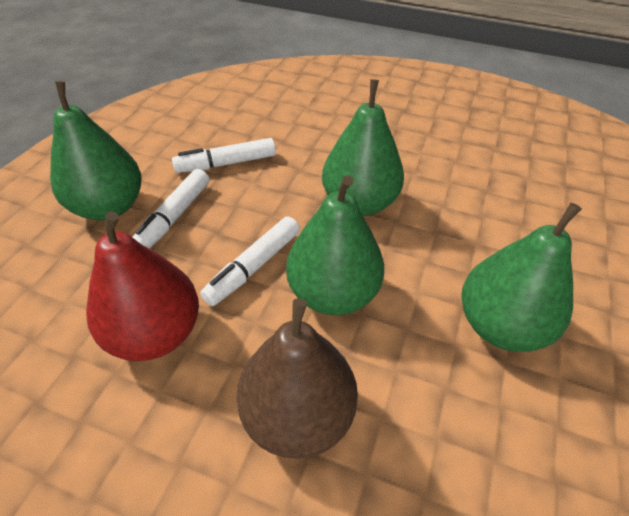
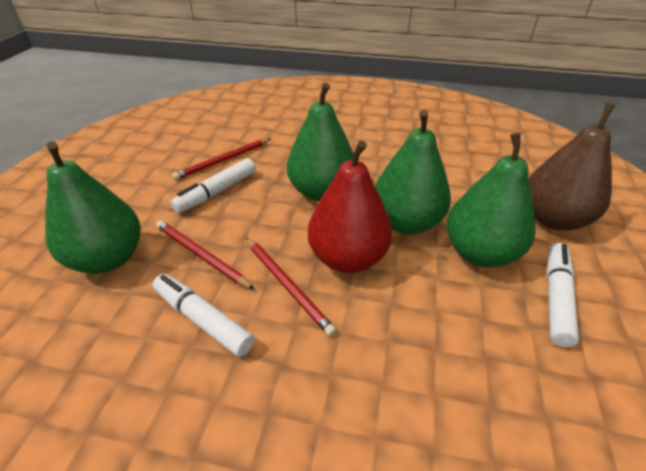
red pencil: 0 -> 3

